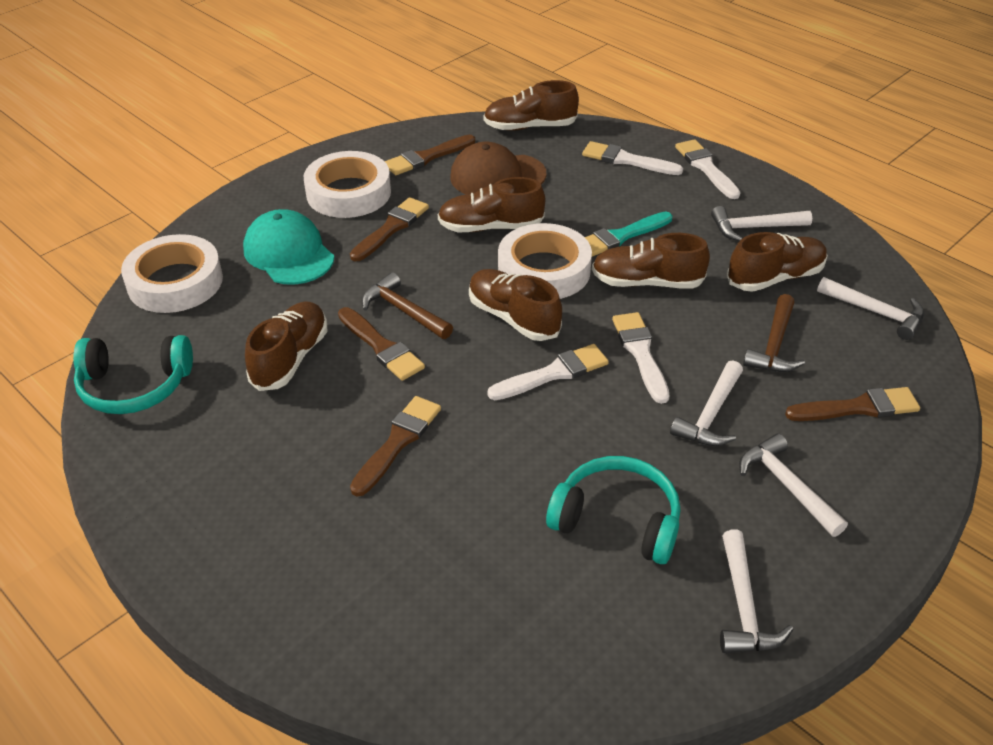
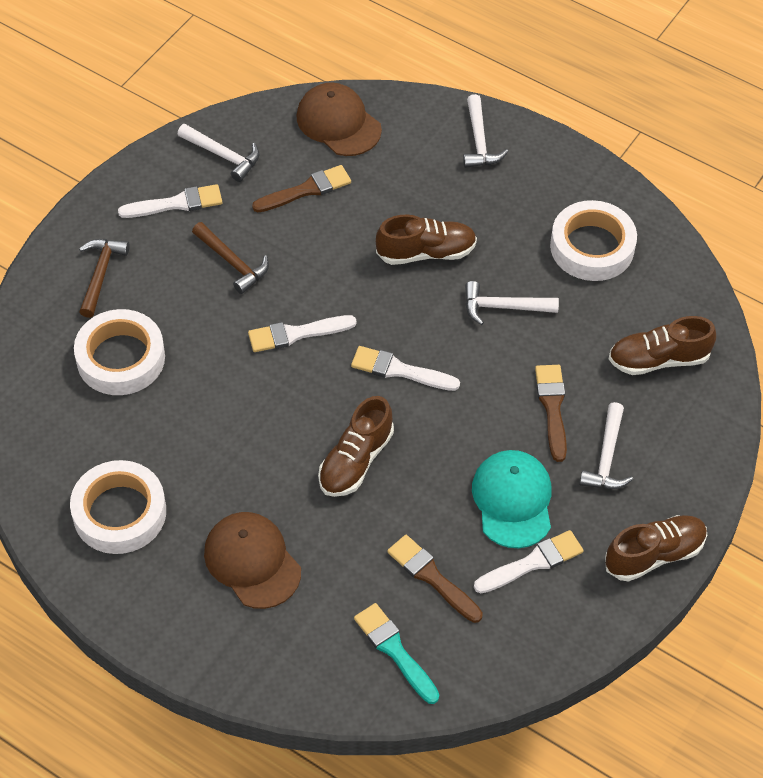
brown brush: 5 -> 3
brown cap: 1 -> 2
brown shoe: 6 -> 4
turquoise headphones: 2 -> 0
white hammer: 5 -> 4

